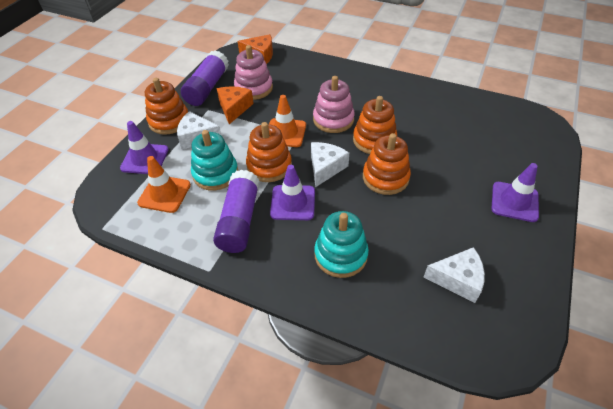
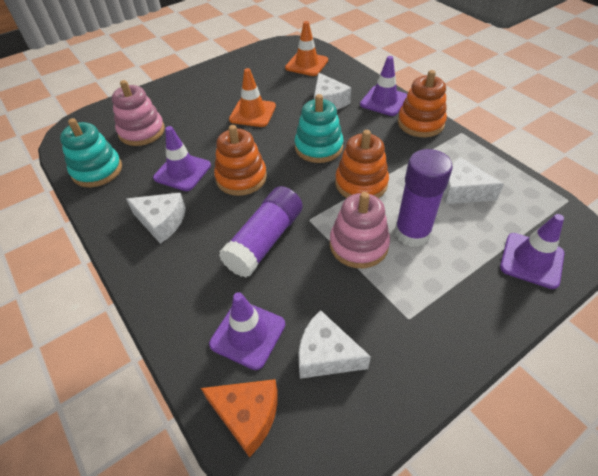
orange cheese: 2 -> 1
orange stacking toy: 4 -> 3
purple traffic cone: 3 -> 4
white cheese: 3 -> 4

